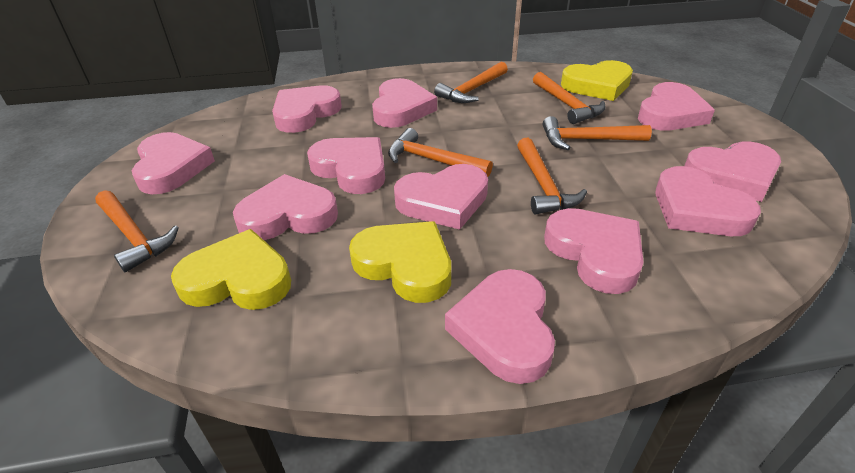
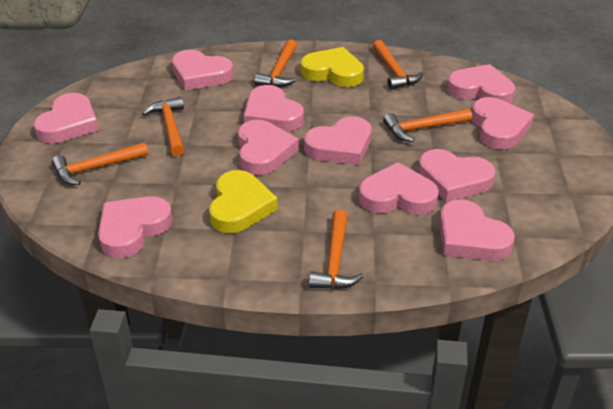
yellow heart: 3 -> 2

